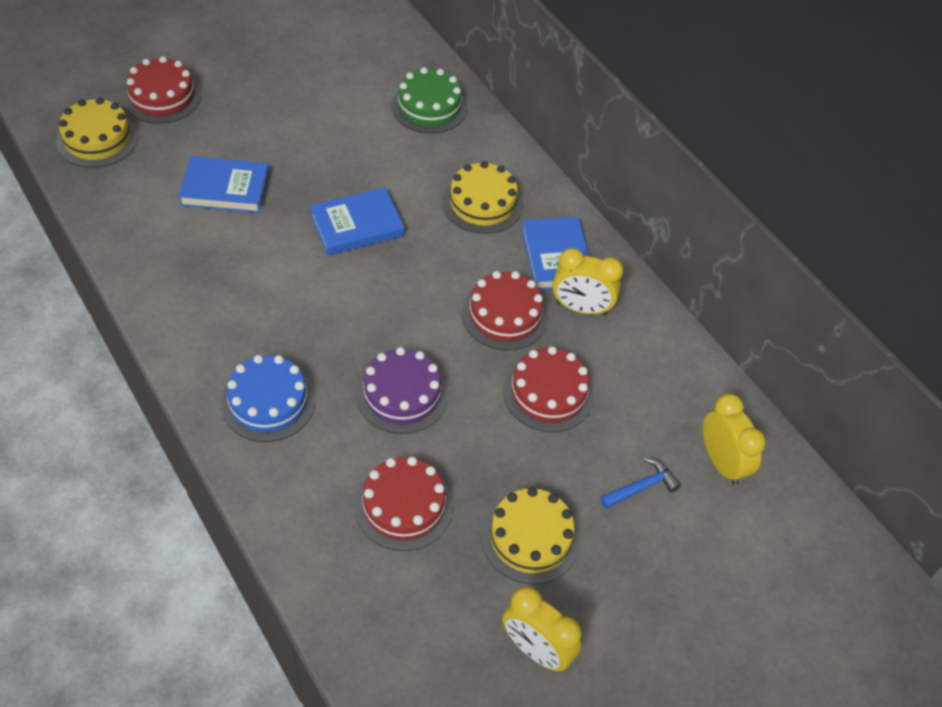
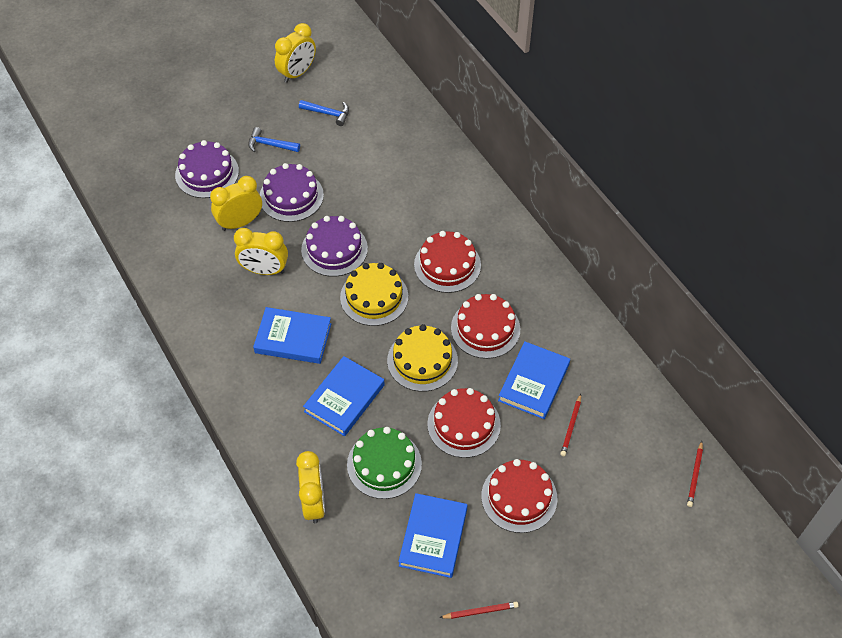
blue book: 3 -> 4
blue cake: 1 -> 0
blue hammer: 1 -> 2
purple cake: 1 -> 3
red pencil: 0 -> 3
yellow cake: 3 -> 2
yellow clock: 3 -> 4

